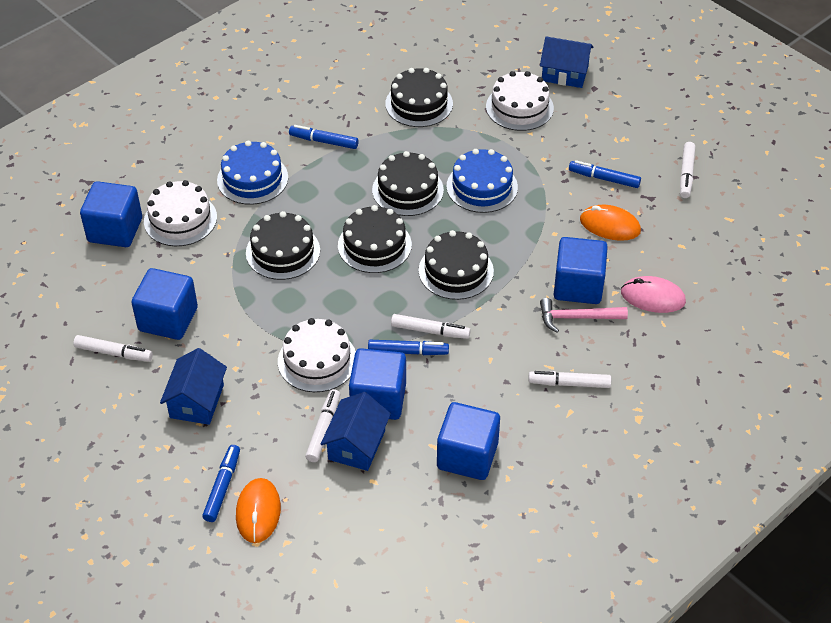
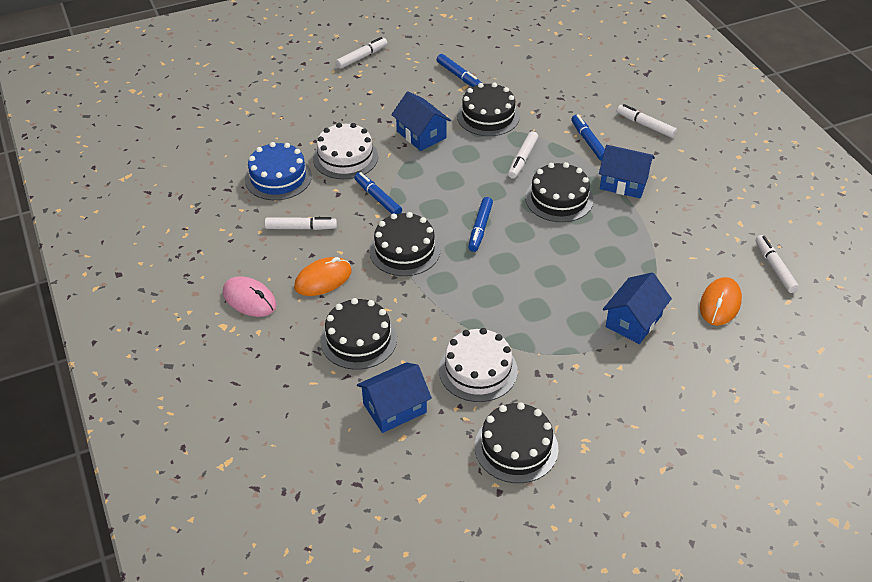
blue cake: 2 -> 1
blue cube: 5 -> 0
blue house: 3 -> 4
pink hammer: 1 -> 0
white cake: 3 -> 2

